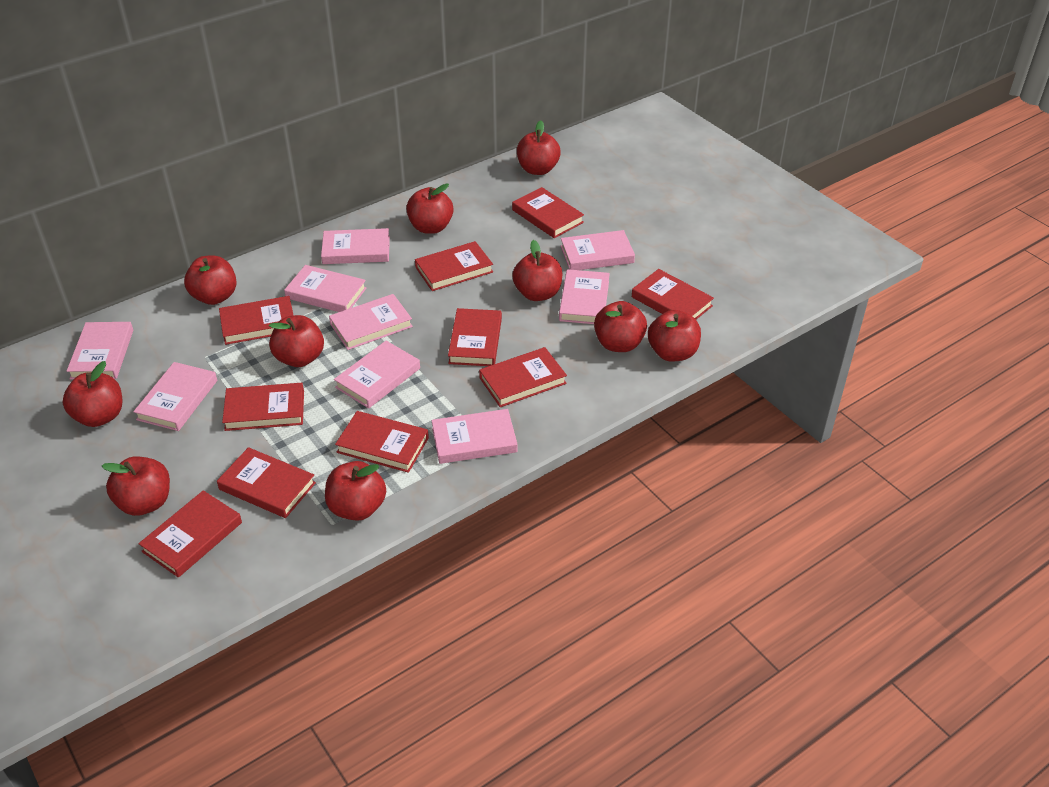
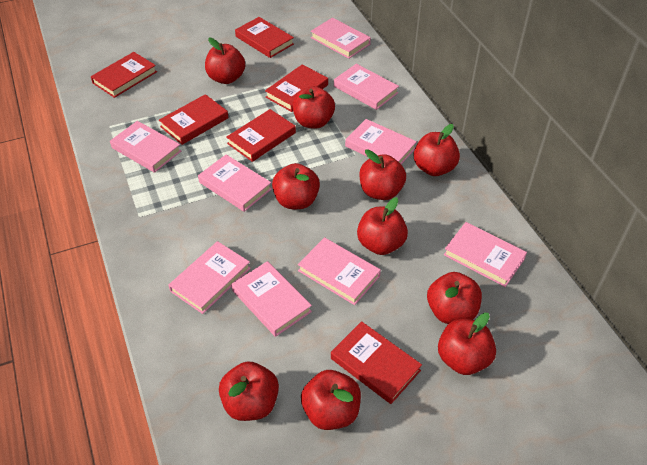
red book: 10 -> 6

